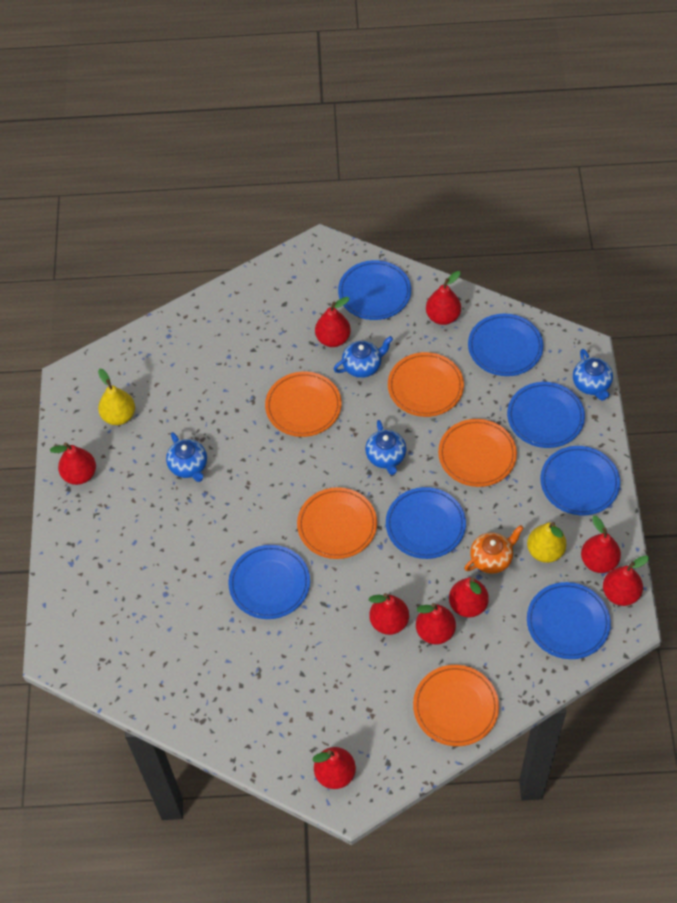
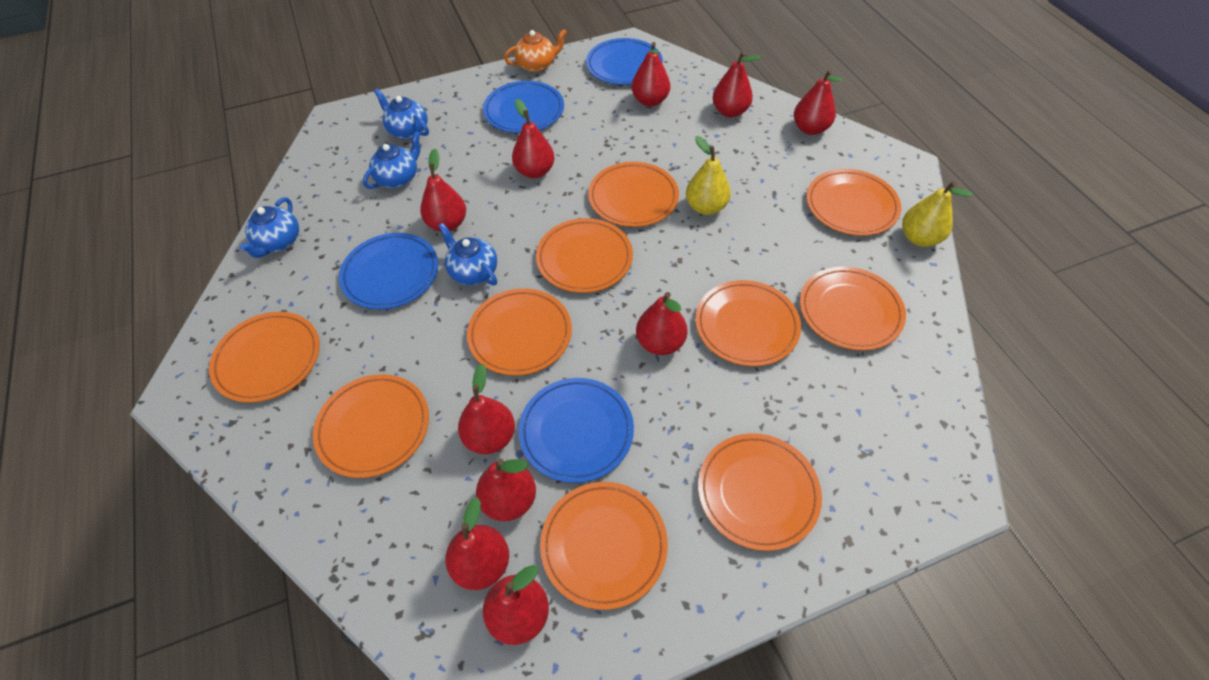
blue plate: 7 -> 4
orange plate: 5 -> 10
red pear: 9 -> 10

